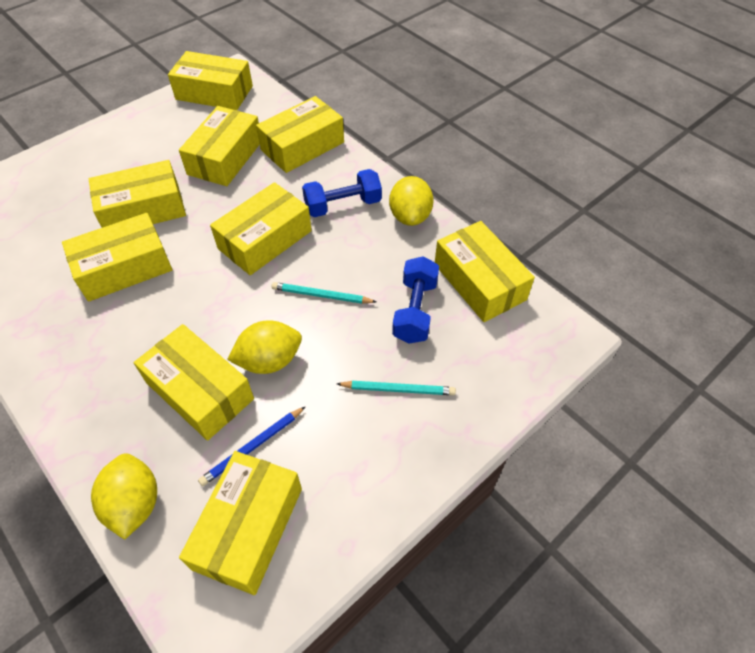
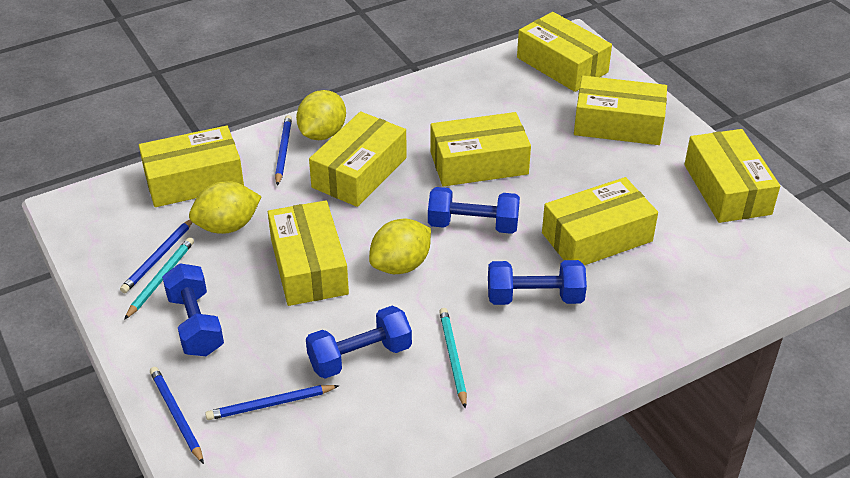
blue dumbbell: 2 -> 4
blue pencil: 1 -> 4
yellow box: 9 -> 8

